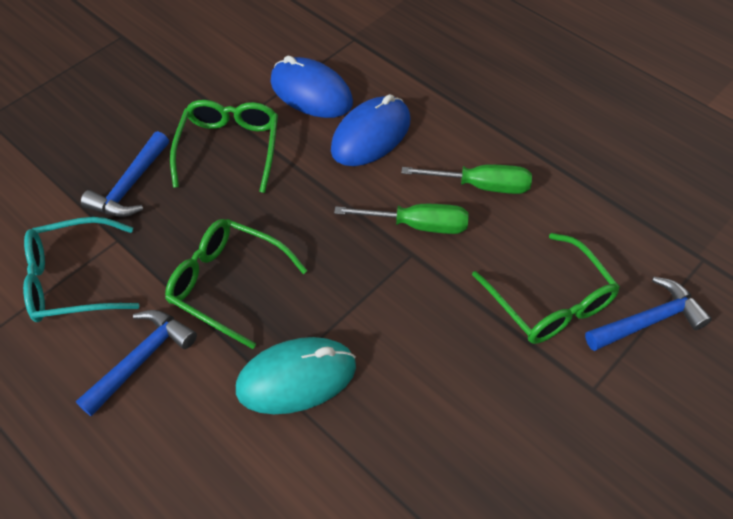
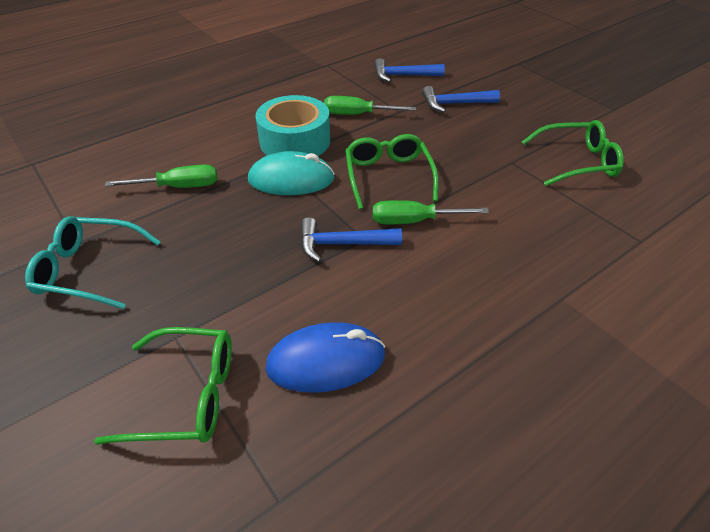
blue mouse: 2 -> 1
green screwdriver: 2 -> 3
turquoise tape: 0 -> 1

